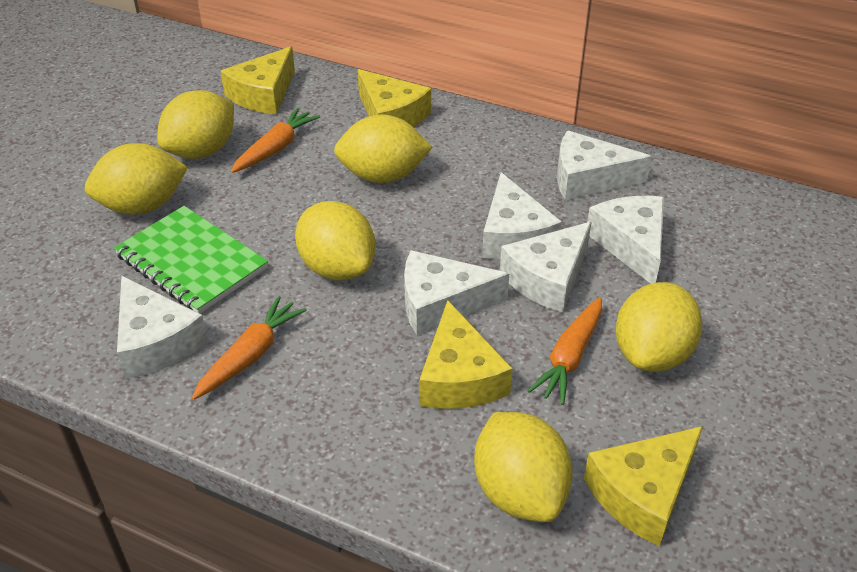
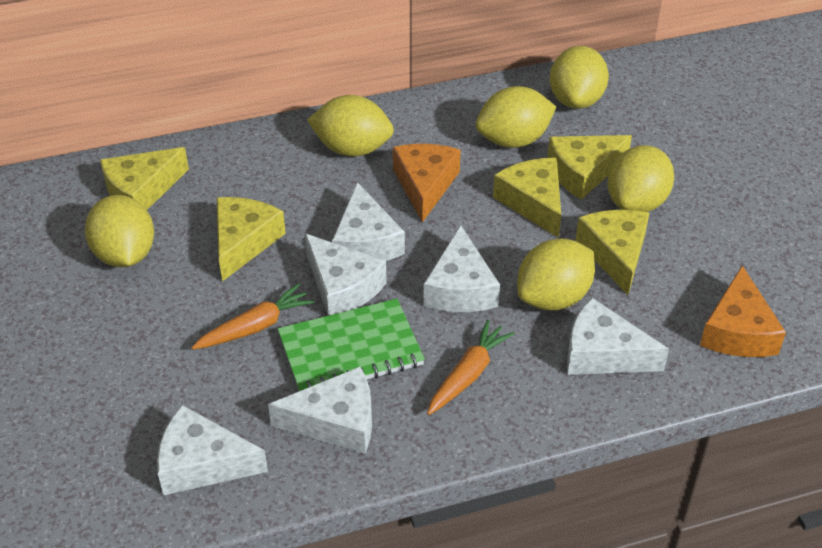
orange carrot: 3 -> 2
orange cheese: 0 -> 2
yellow cheese: 4 -> 5

